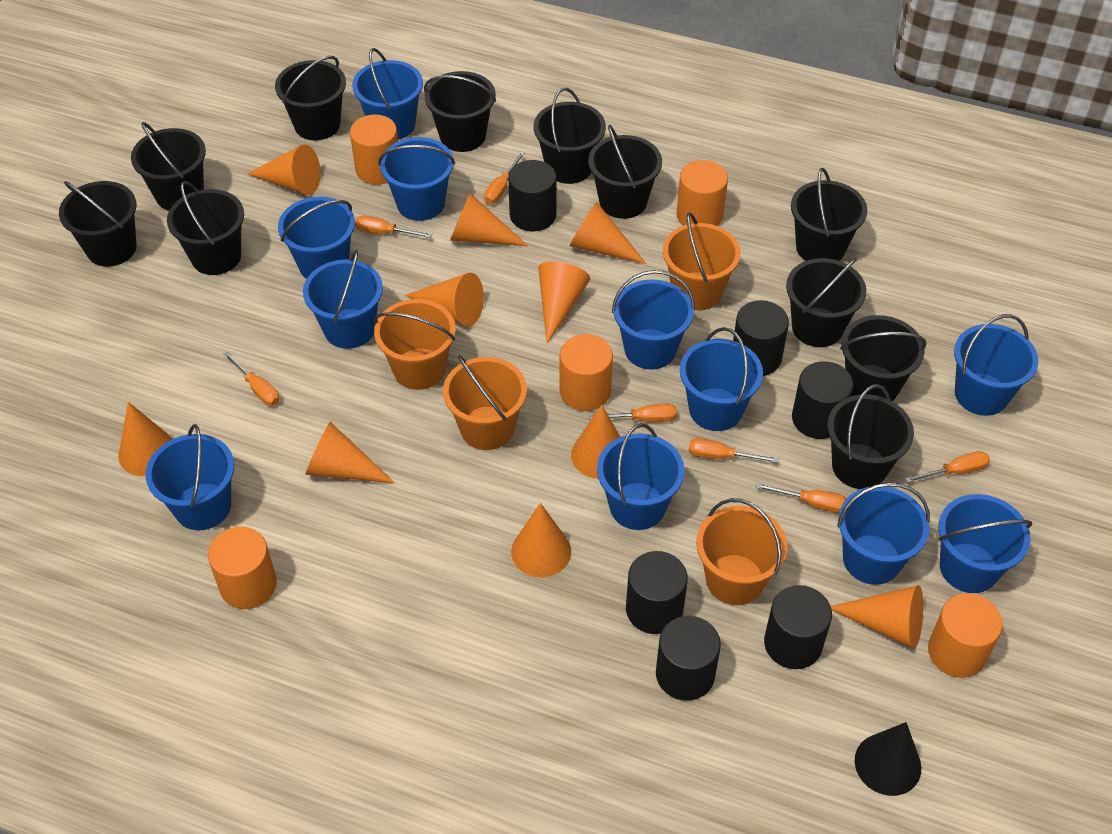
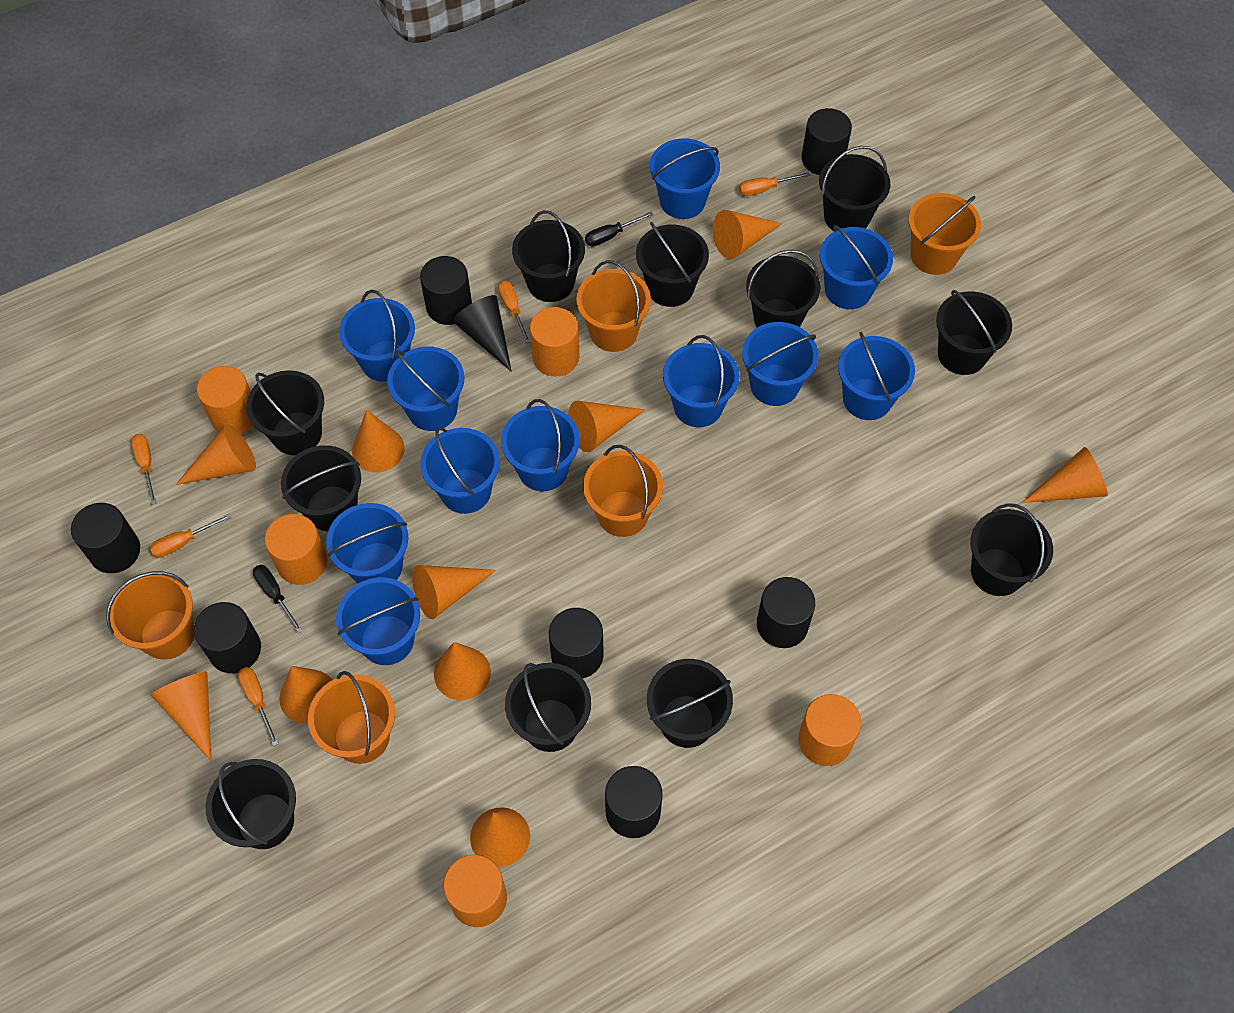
black cylinder: 6 -> 7
black screwdriver: 0 -> 2
orange bucket: 4 -> 5
orange screwdriver: 7 -> 5

